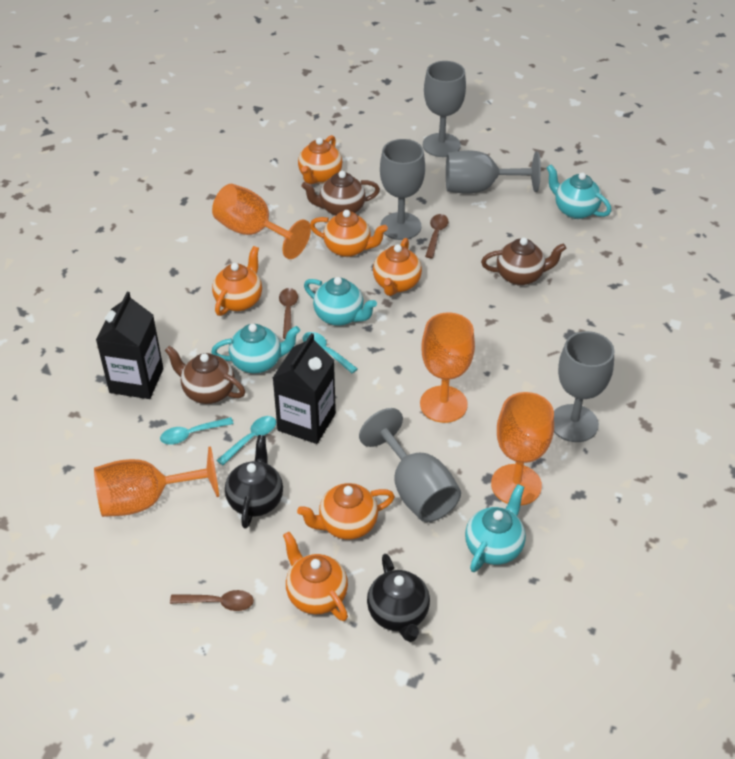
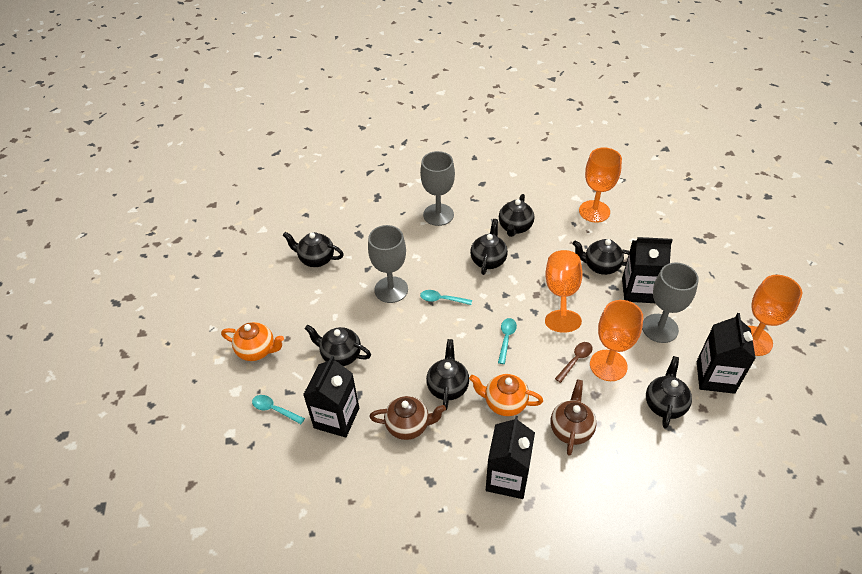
black carton: 2 -> 4
black teapot: 2 -> 7
brown spoon: 3 -> 1
brown teapot: 3 -> 2
grey goblet: 5 -> 3
orange teapot: 6 -> 2
turquoise teapot: 4 -> 0

